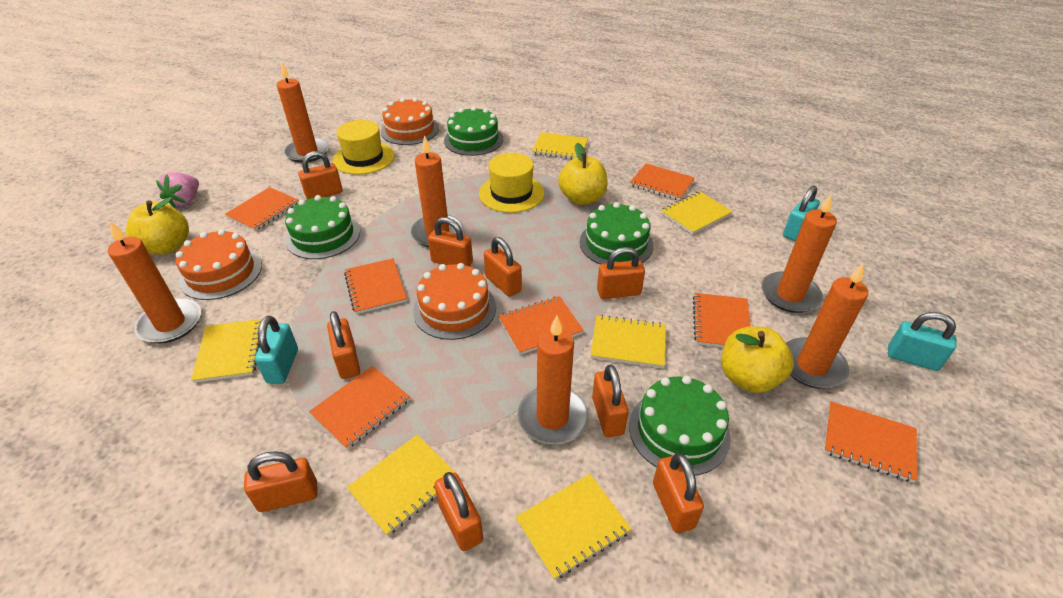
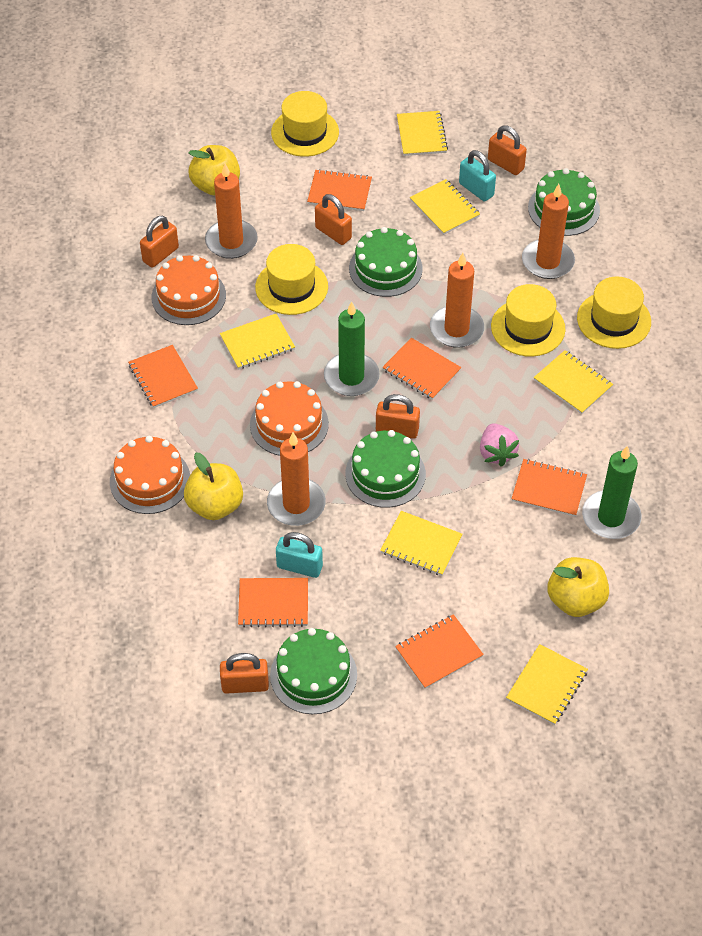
green candle: 0 -> 2
orange candle: 6 -> 4
orange notebook: 7 -> 6
orange padlock: 9 -> 5
turquoise padlock: 3 -> 2
yellow hat: 2 -> 4

